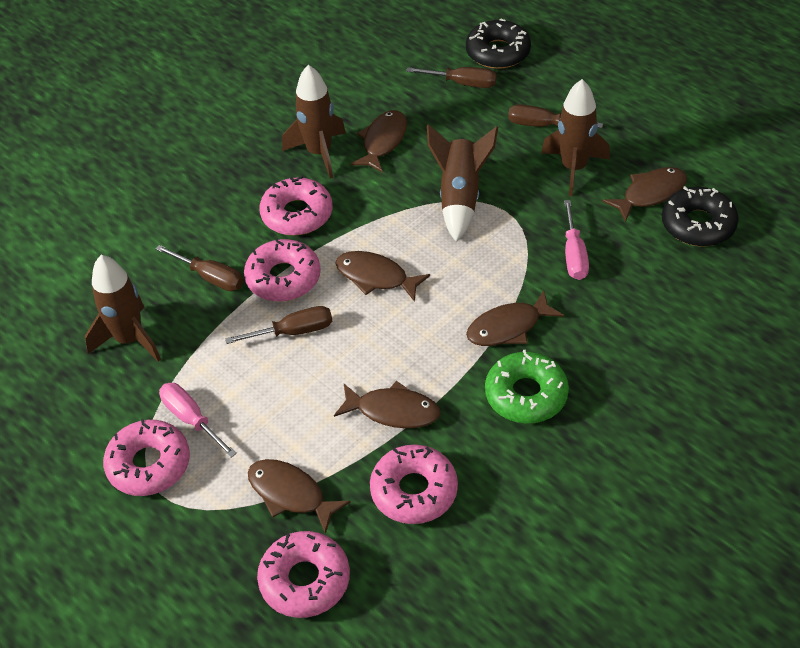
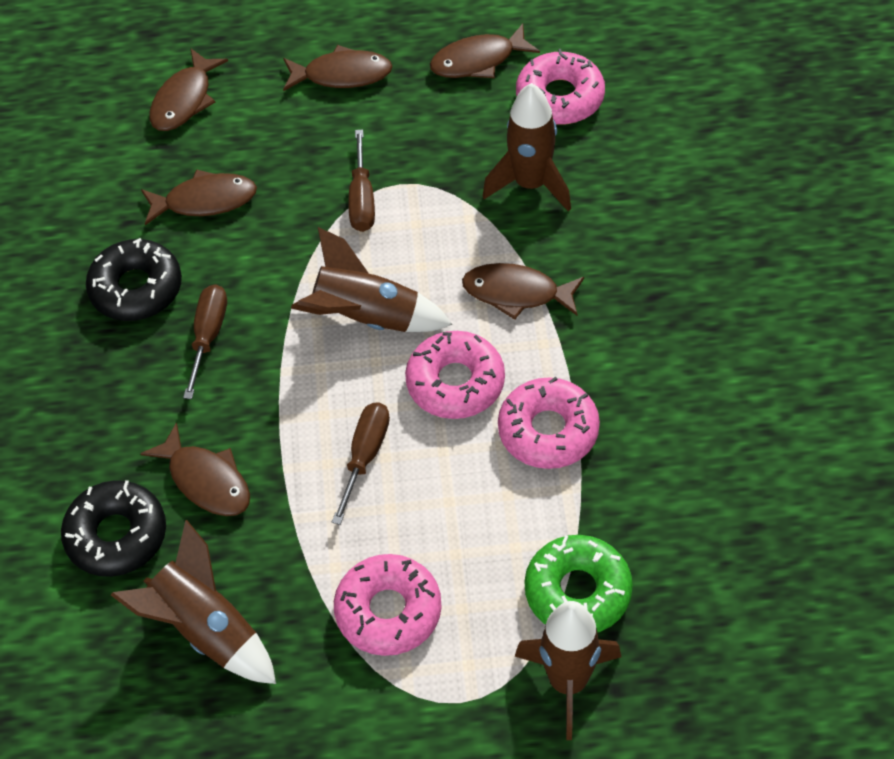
brown screwdriver: 4 -> 3
pink donut: 5 -> 4
pink screwdriver: 2 -> 0

